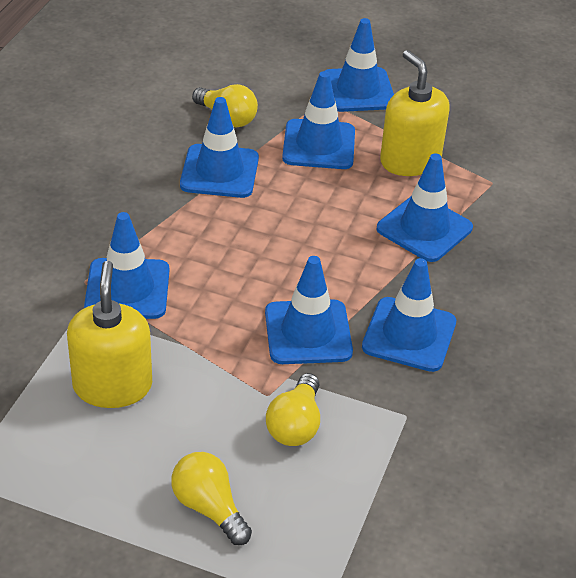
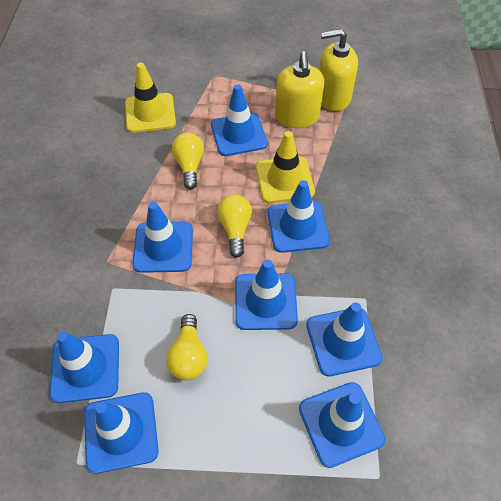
blue traffic cone: 7 -> 8
yellow traffic cone: 0 -> 2

